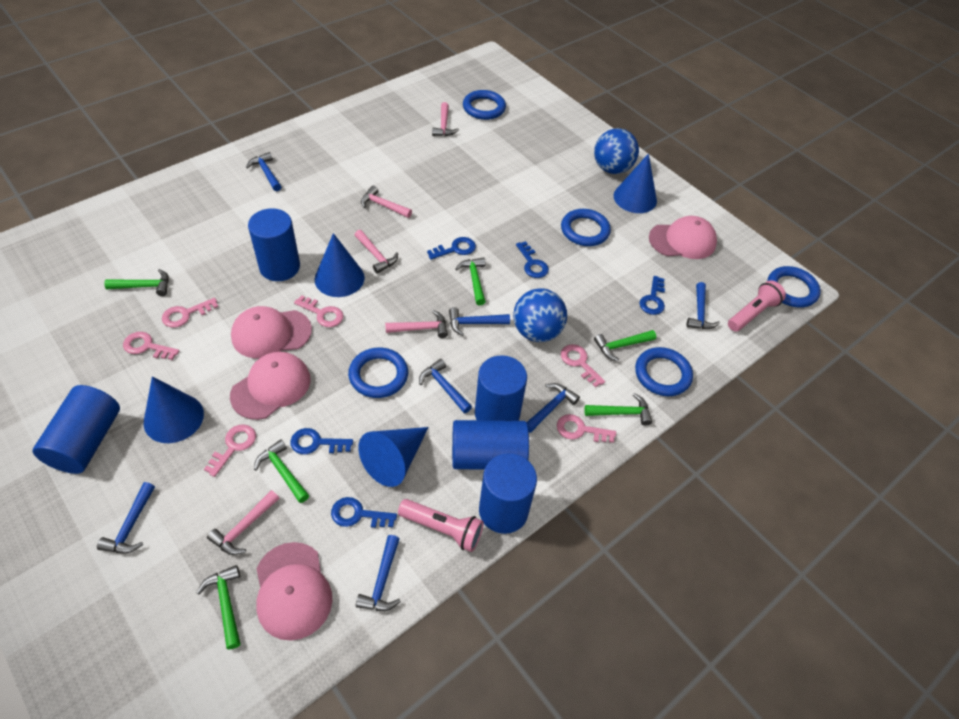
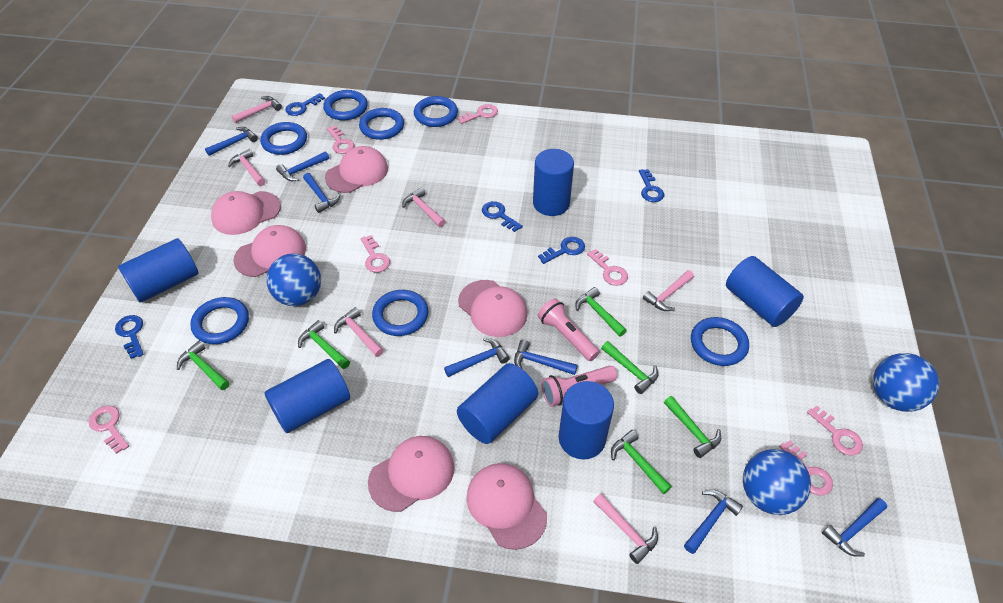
blue ball: 2 -> 3
blue cone: 4 -> 0
blue cylinder: 5 -> 6
blue ring: 5 -> 7
pink cap: 4 -> 6
pink hammer: 5 -> 6
pink key: 6 -> 7

